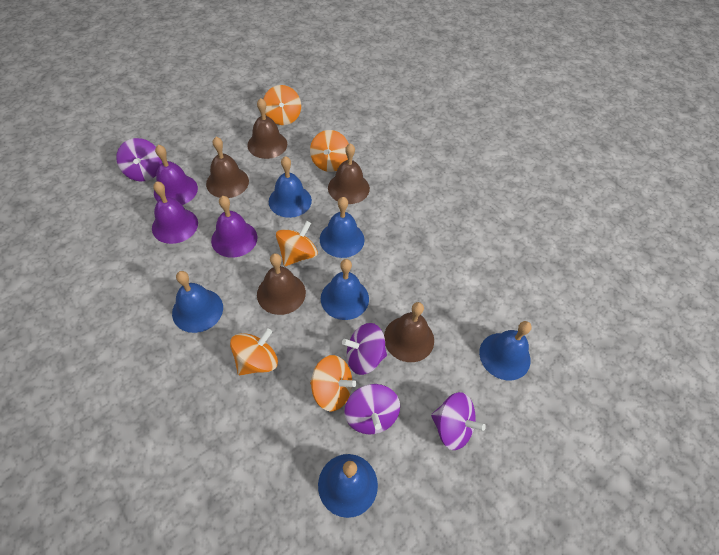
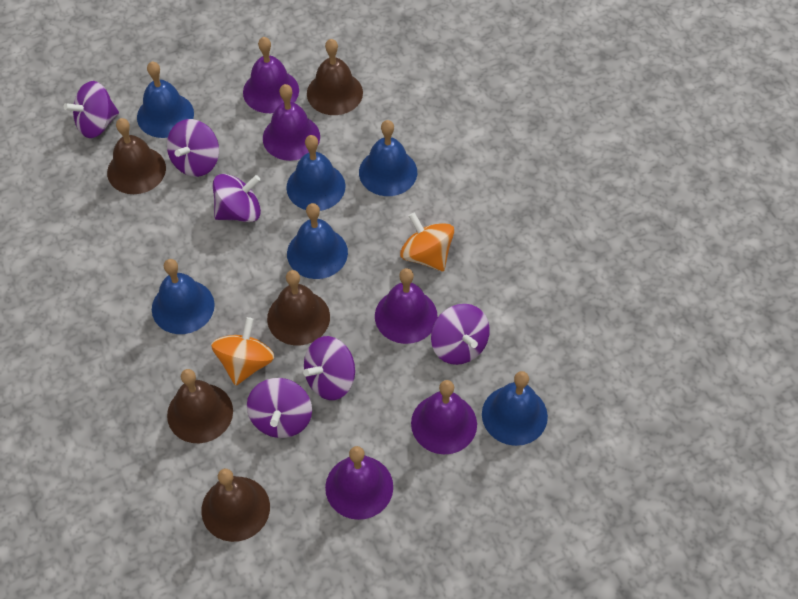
orange spinning top: 5 -> 2
purple bell: 3 -> 5
purple spinning top: 4 -> 6

